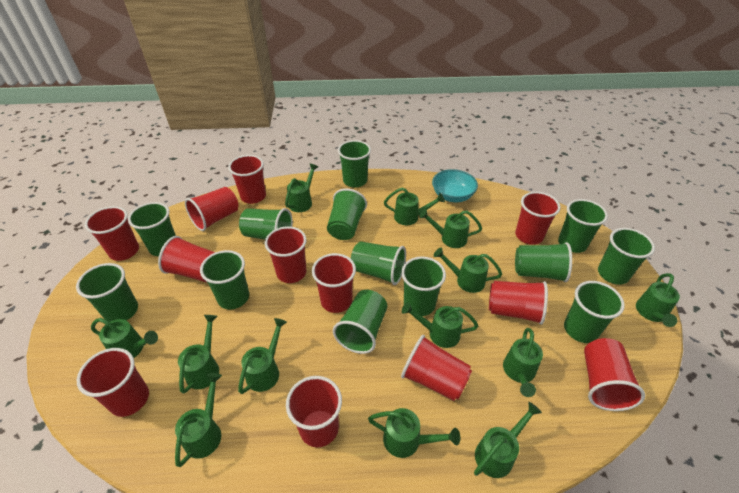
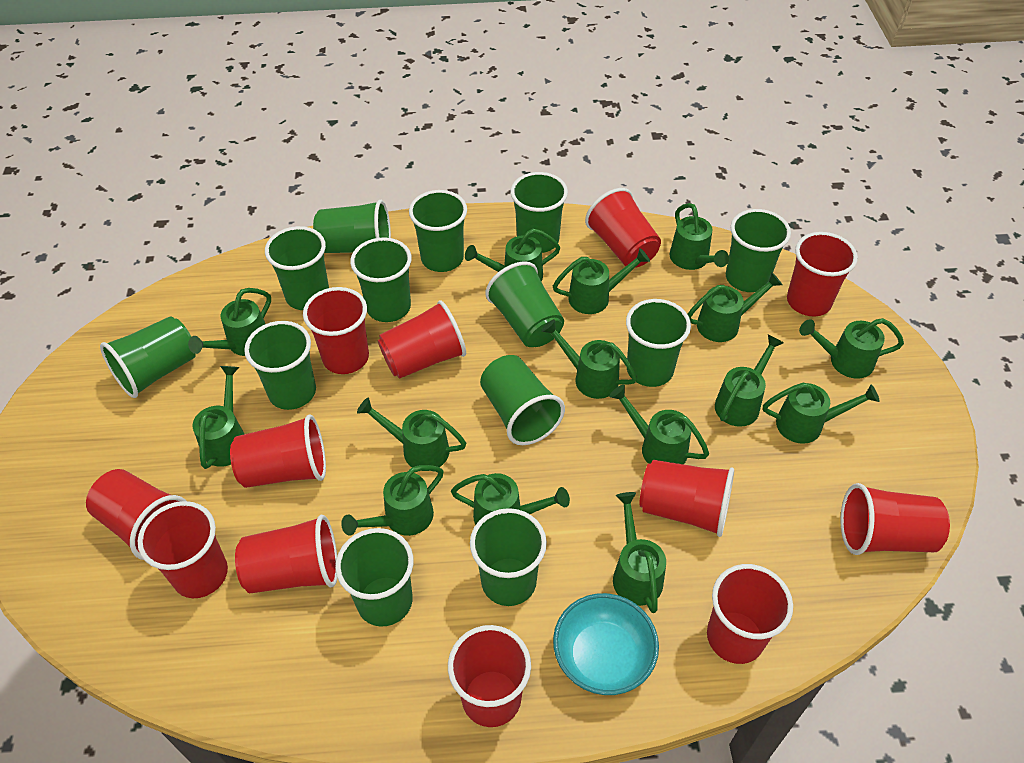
green watering can: 13 -> 15

